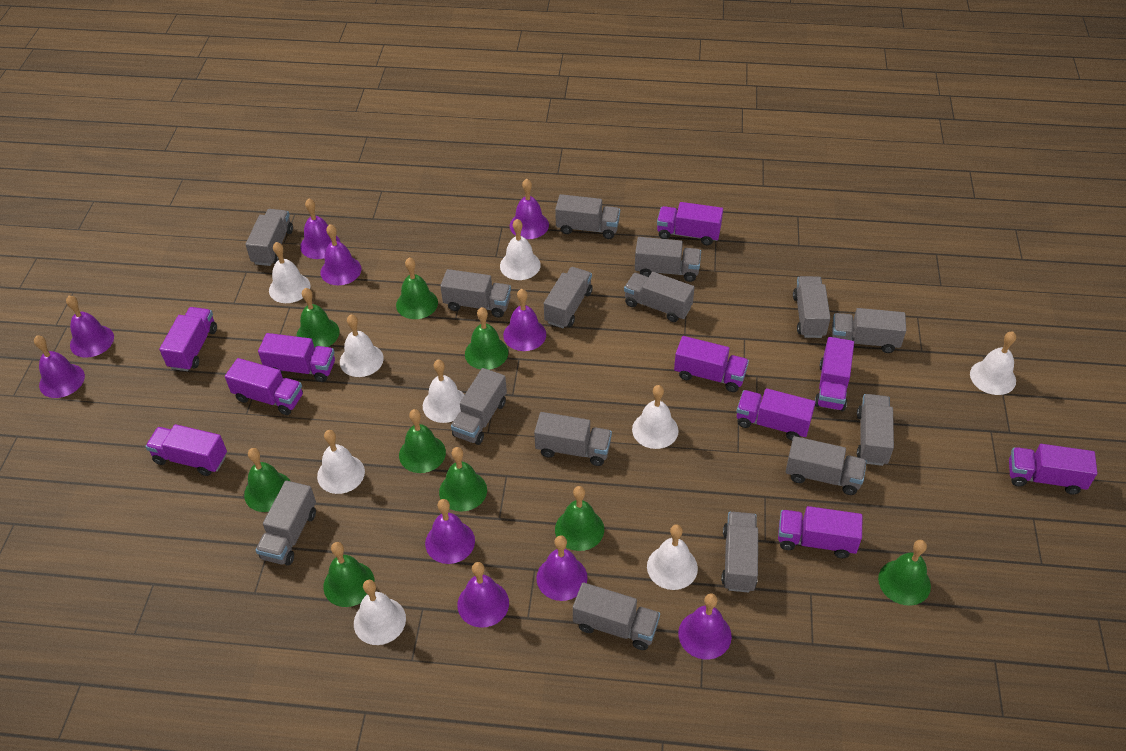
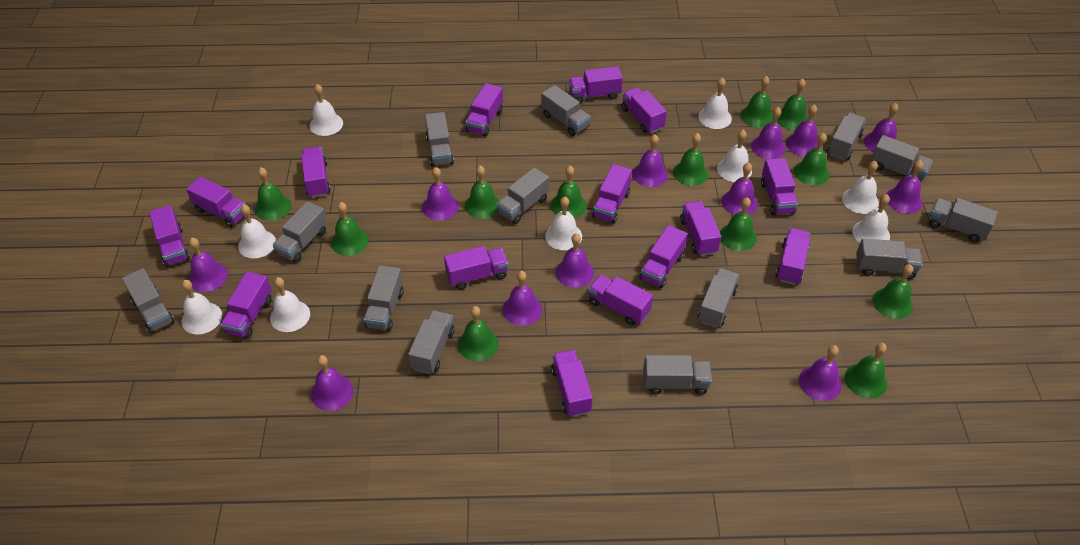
green bell: 9 -> 12
grey truck: 15 -> 13
purple bell: 10 -> 12
purple truck: 10 -> 15

